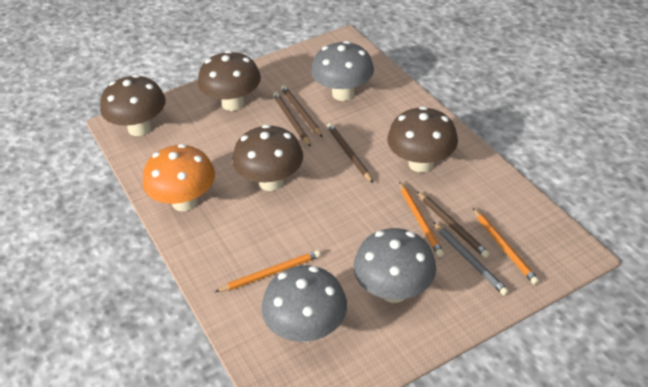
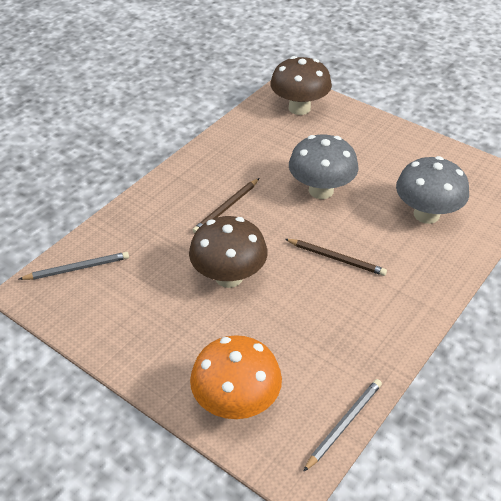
brown mushroom: 4 -> 2
brown pencil: 4 -> 2
grey mushroom: 3 -> 2
grey pencil: 1 -> 2
orange pencil: 3 -> 0

